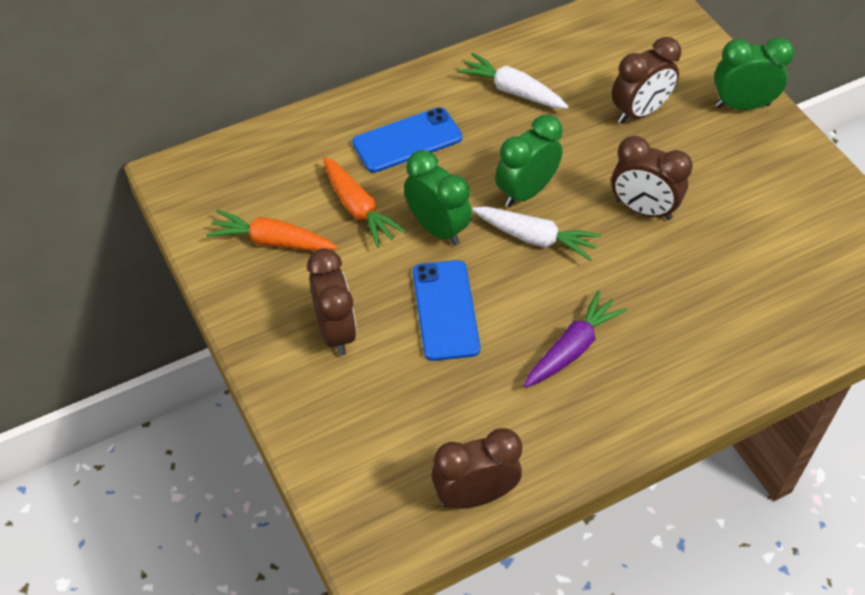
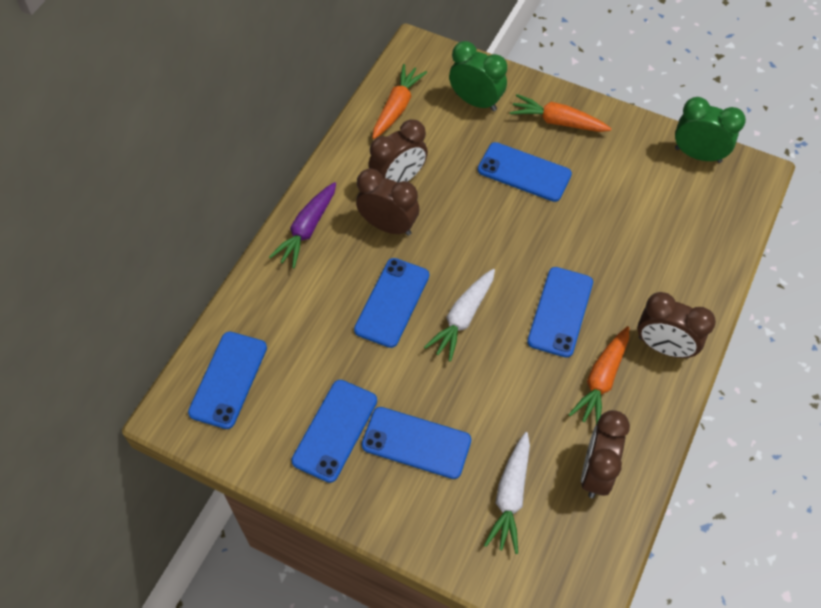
blue phone: 2 -> 6
green clock: 3 -> 2
orange carrot: 2 -> 3

